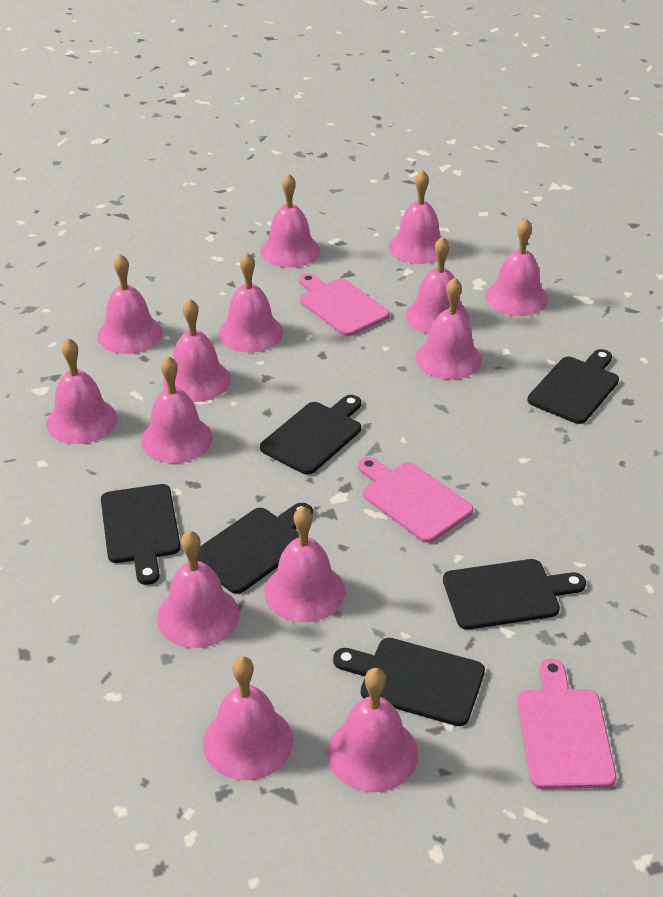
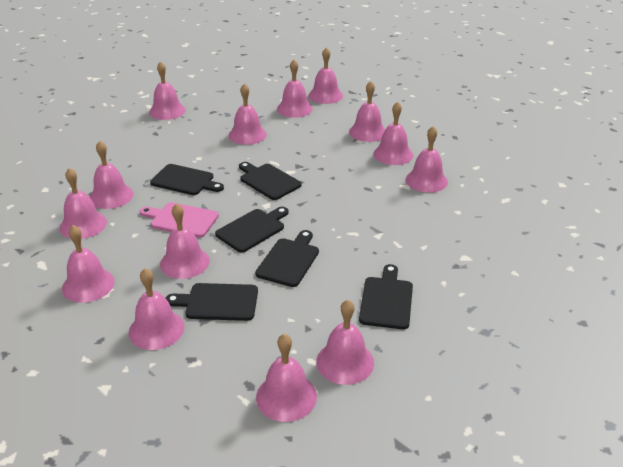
pink cutting board: 3 -> 1

